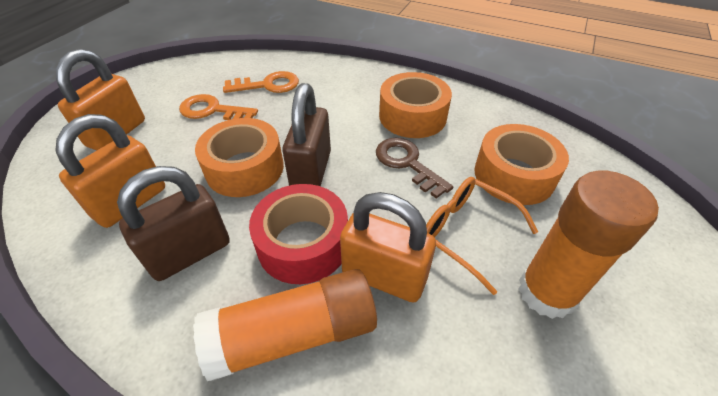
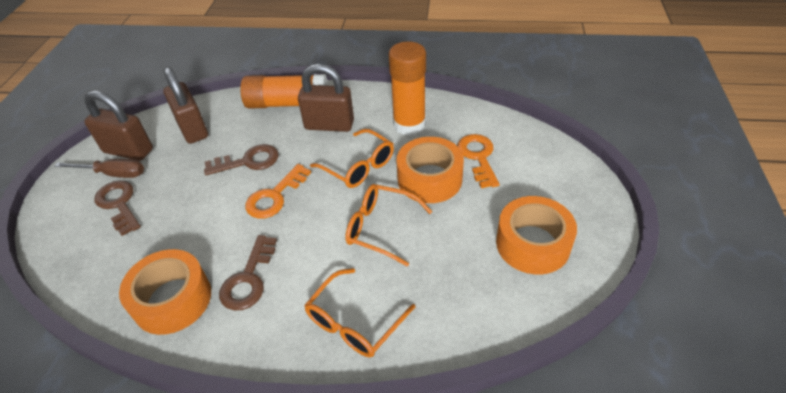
brown key: 1 -> 3
brown padlock: 2 -> 3
brown screwdriver: 0 -> 1
orange glasses: 1 -> 3
orange padlock: 3 -> 0
red tape: 1 -> 0

